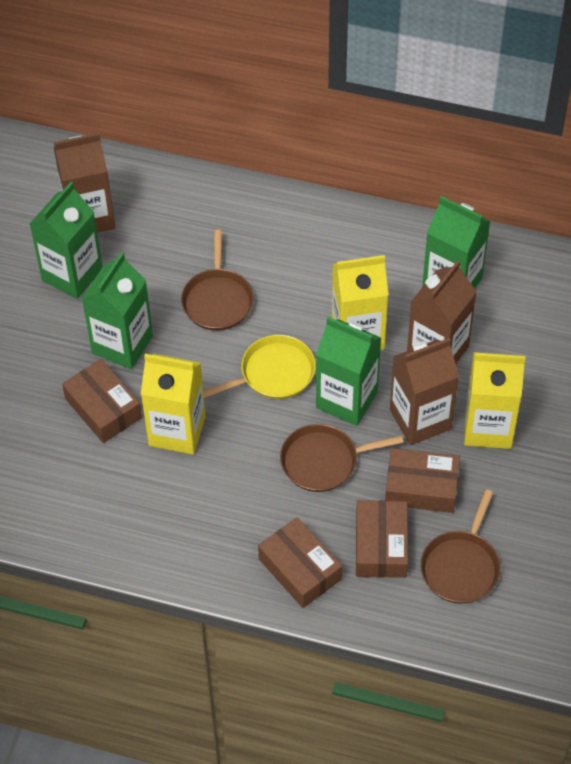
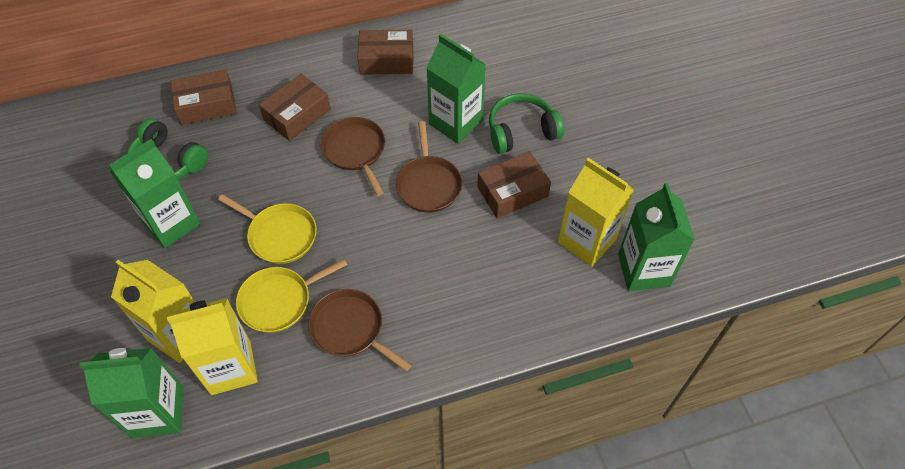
brown carton: 3 -> 0
green headphones: 0 -> 2
yellow pan: 1 -> 2

